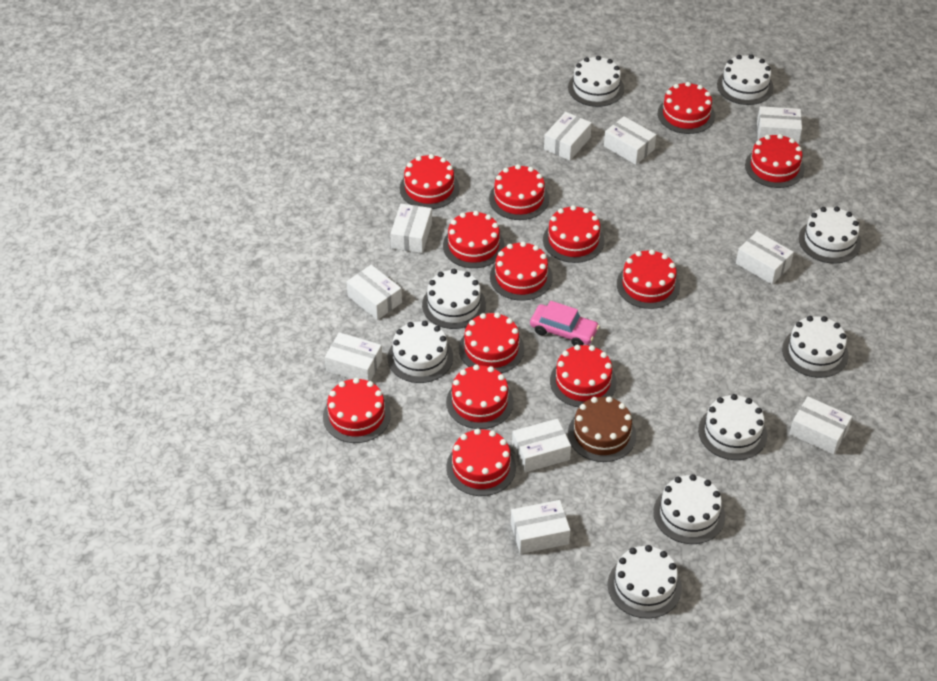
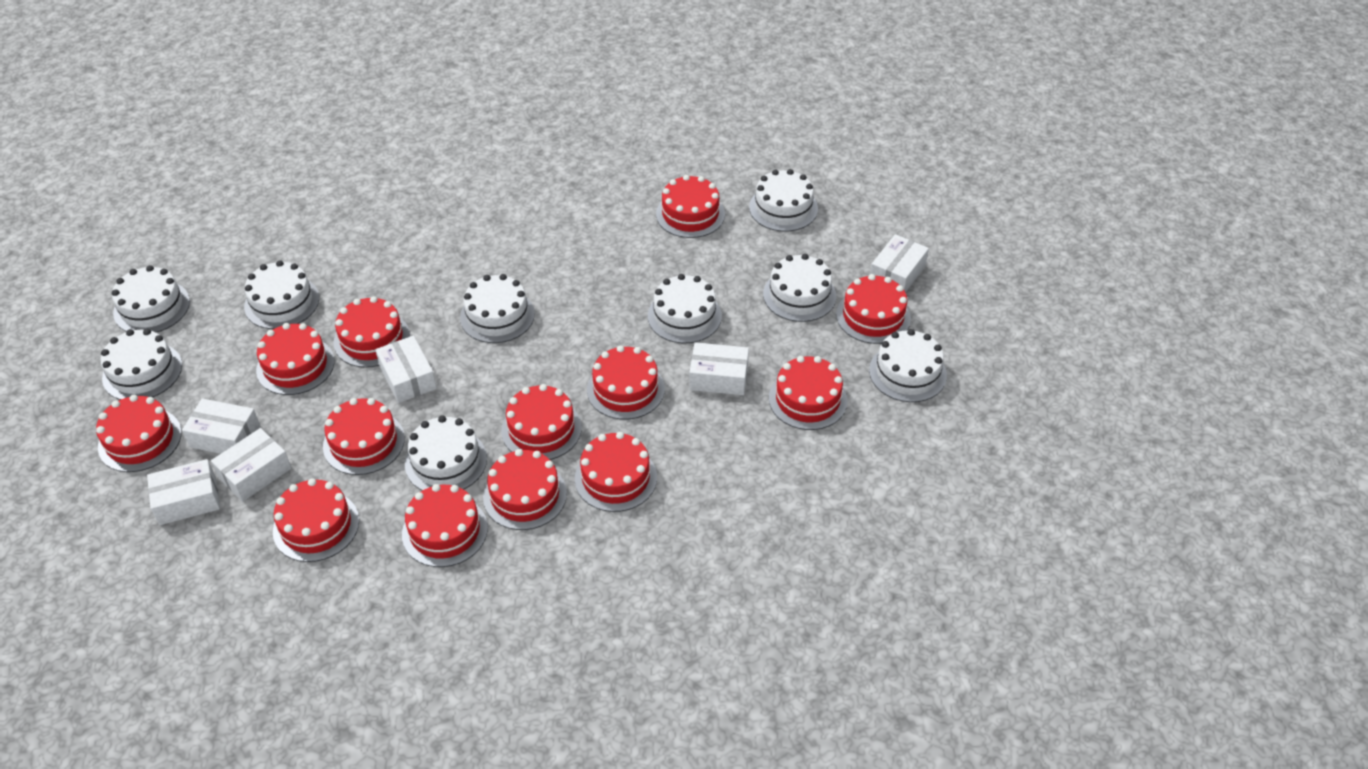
brown cake: 1 -> 0
pink car: 1 -> 0
white box: 10 -> 6

